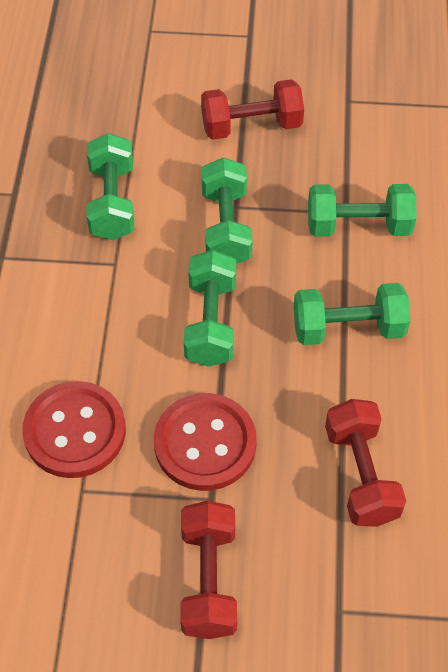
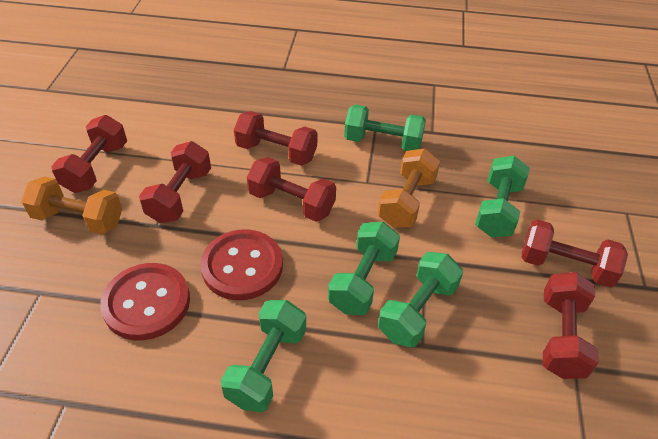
orange dumbbell: 0 -> 2
red dumbbell: 3 -> 6

